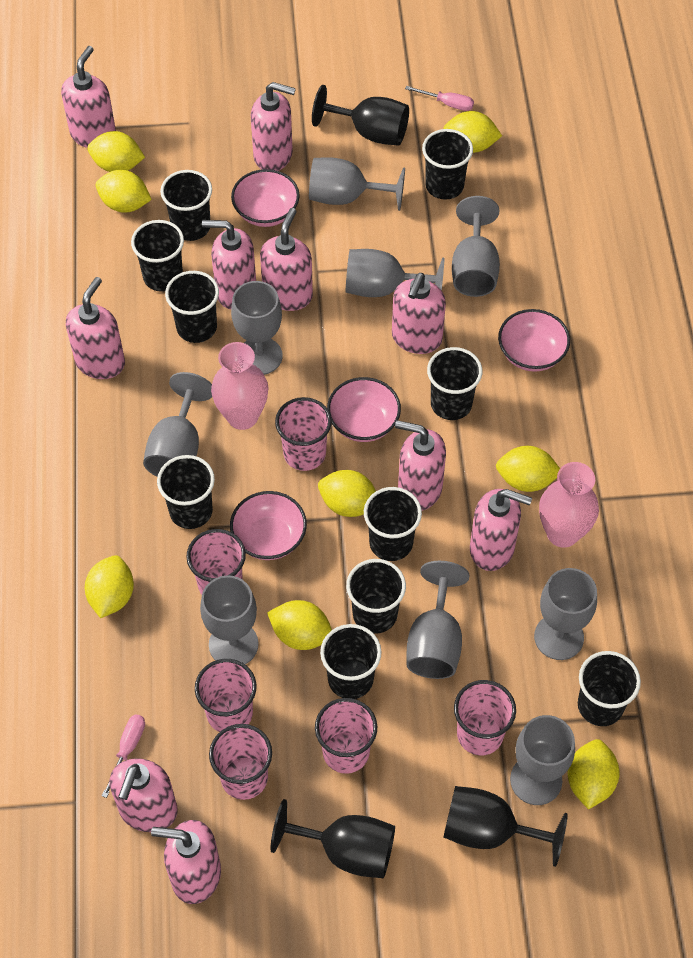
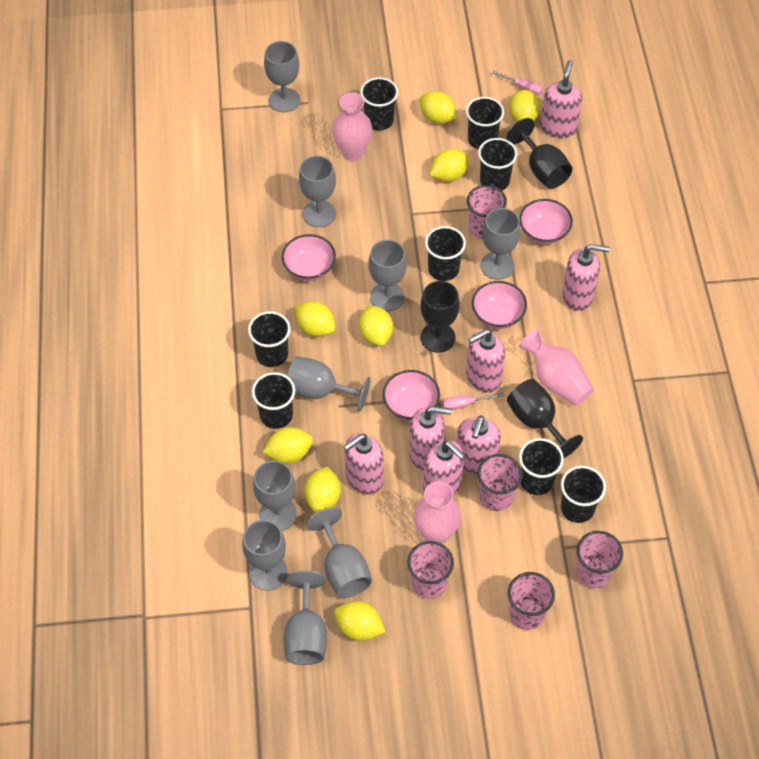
black cup: 10 -> 8
pink cup: 6 -> 5
pink soap dispenser: 10 -> 7
pink vase: 2 -> 3

